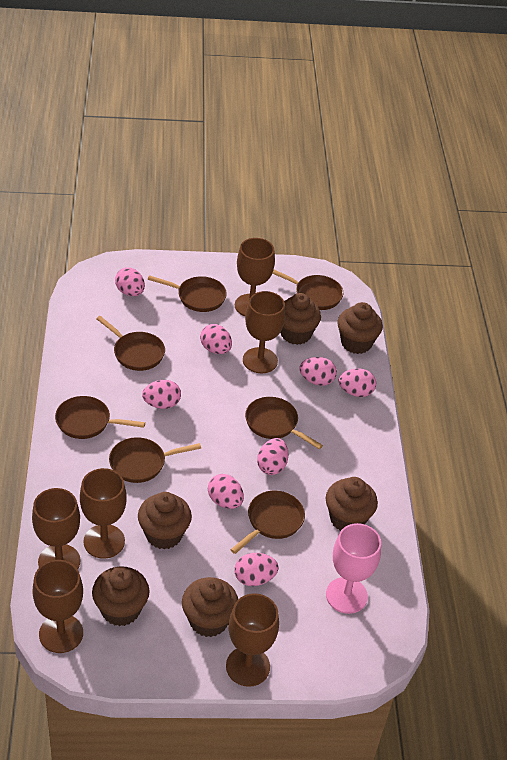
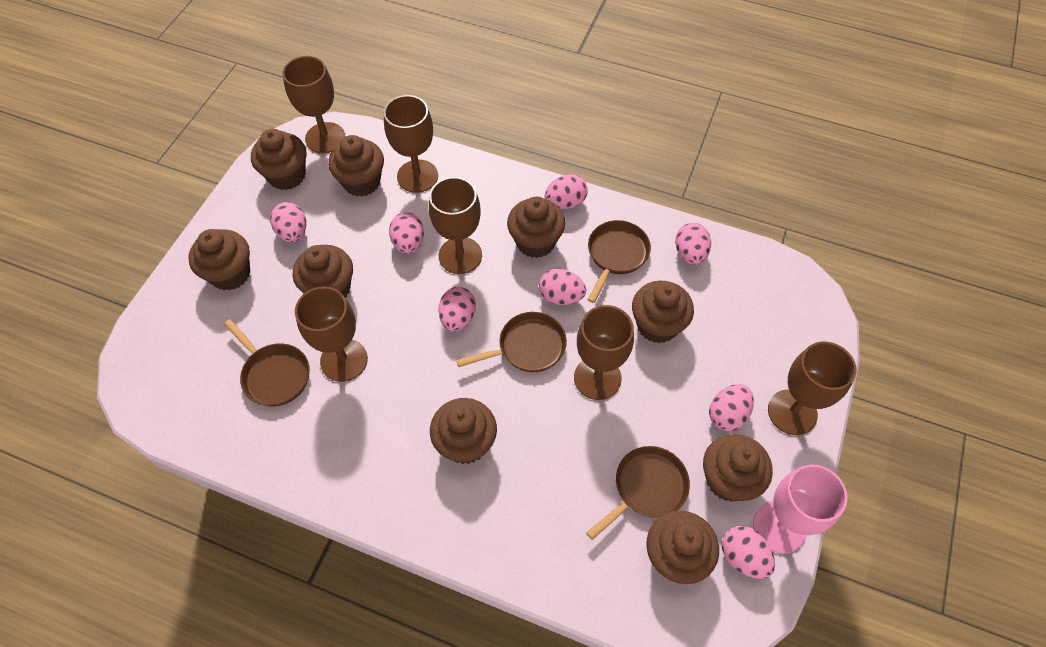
brown cupcake: 6 -> 9
brown pan: 7 -> 4

